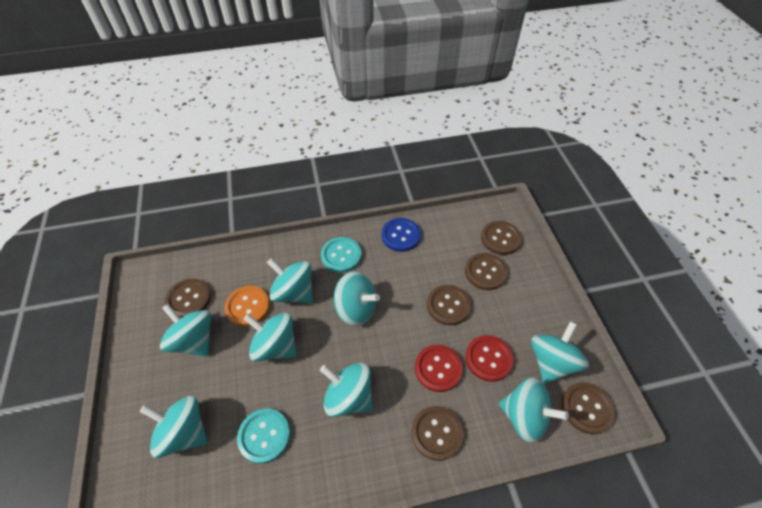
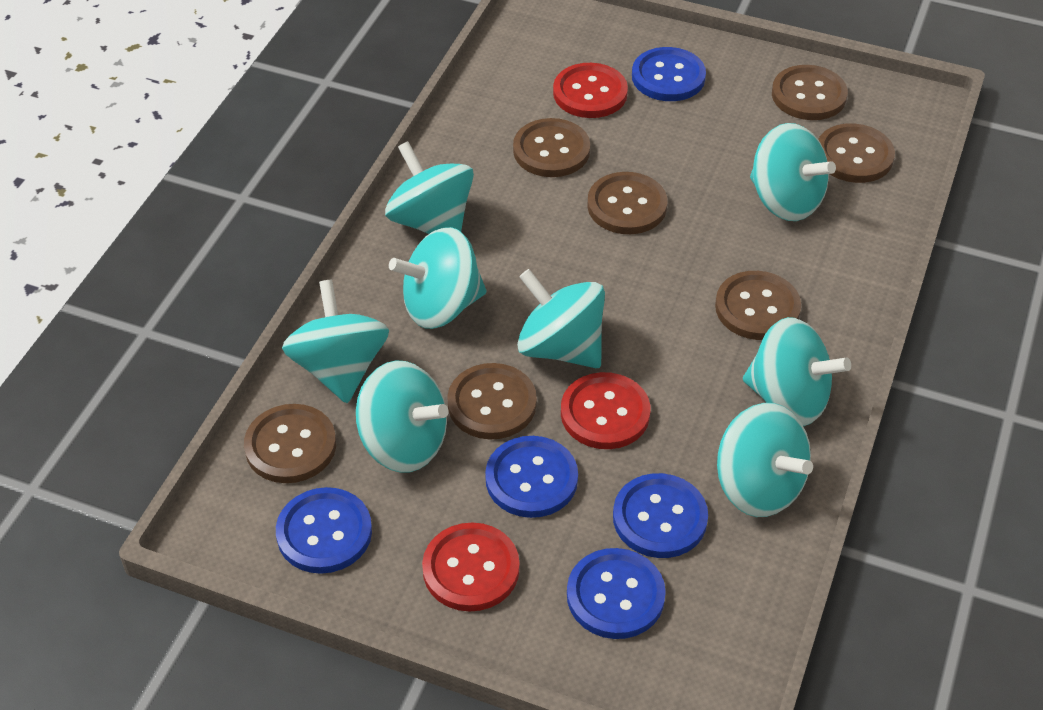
blue button: 1 -> 5
brown button: 6 -> 7
orange button: 1 -> 0
red button: 2 -> 3
turquoise button: 2 -> 0

